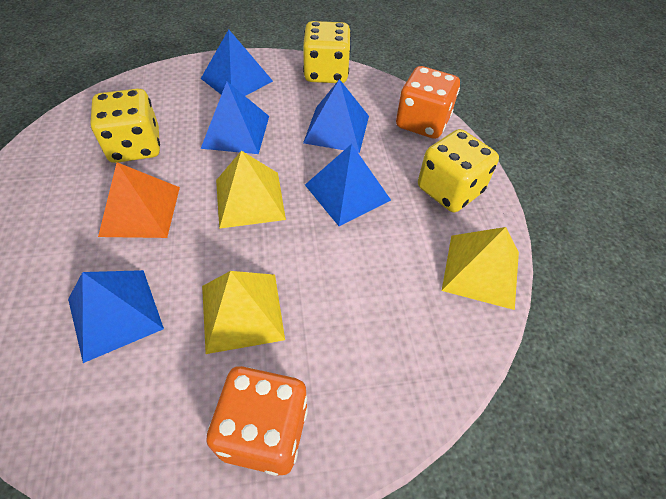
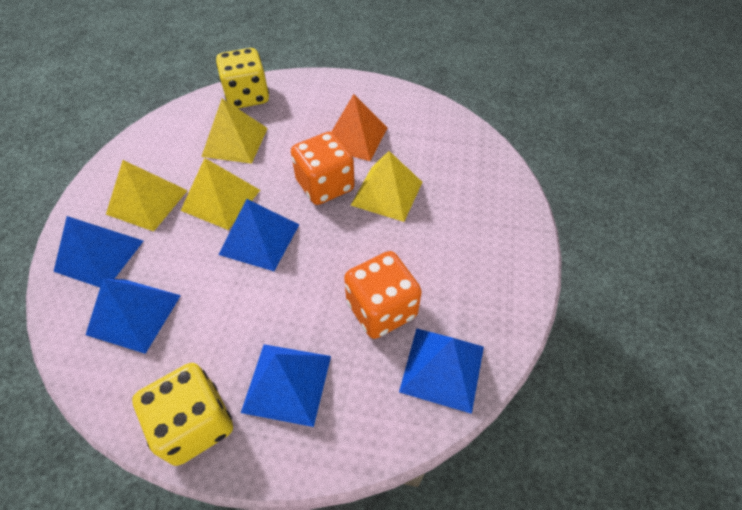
yellow dice: 3 -> 2
yellow pyramid: 3 -> 4

